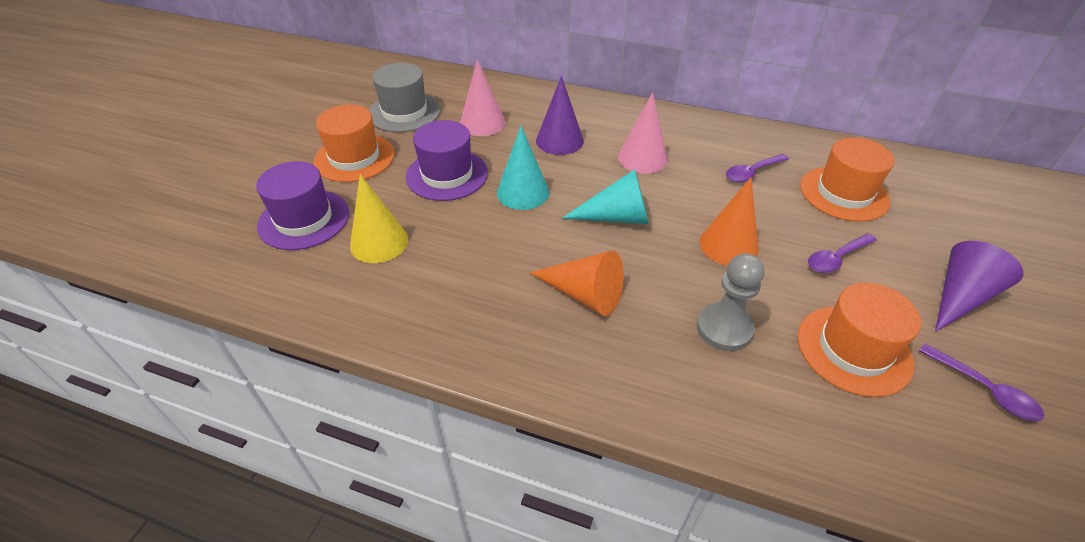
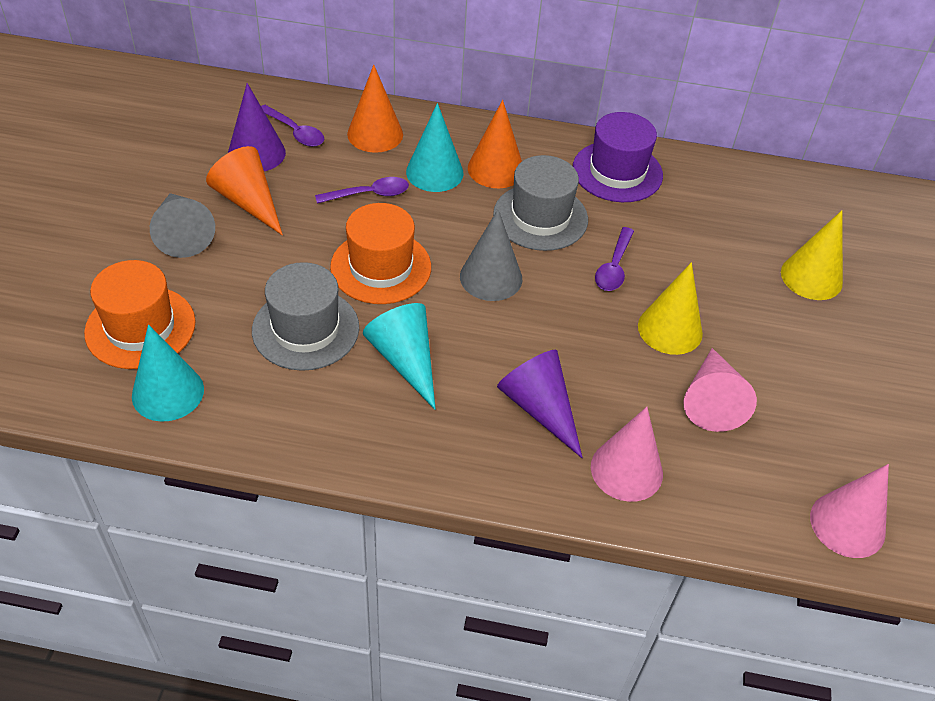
grey cone: 0 -> 2
grey hat: 1 -> 2
grey pawn: 1 -> 0
orange cone: 2 -> 3
orange hat: 3 -> 2
pink cone: 2 -> 3
purple hat: 2 -> 1
turquoise cone: 2 -> 3
yellow cone: 1 -> 2

